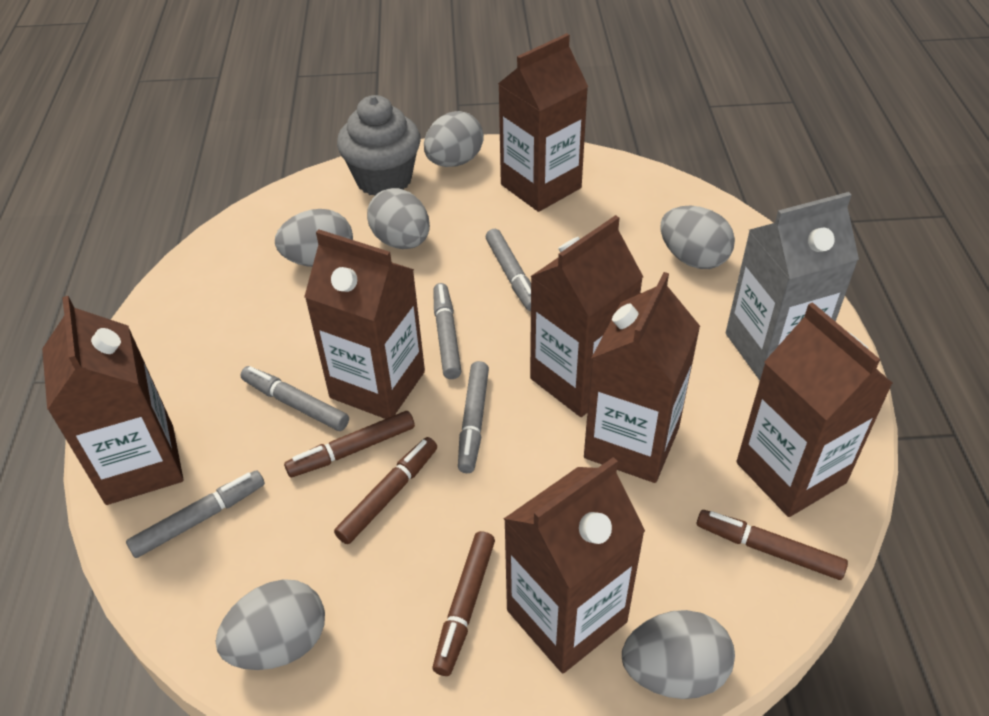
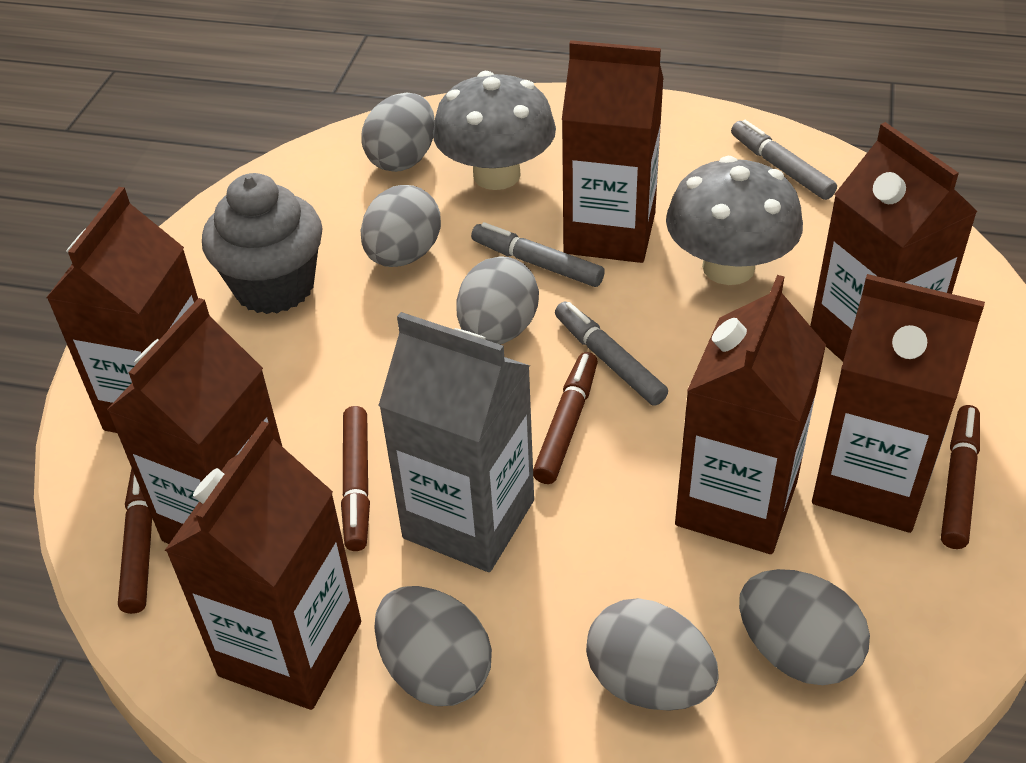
grey marker: 5 -> 3
grey mushroom: 0 -> 2

